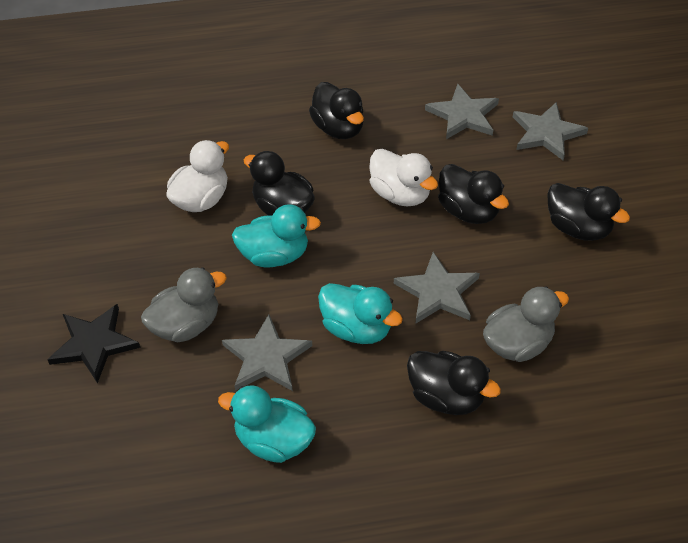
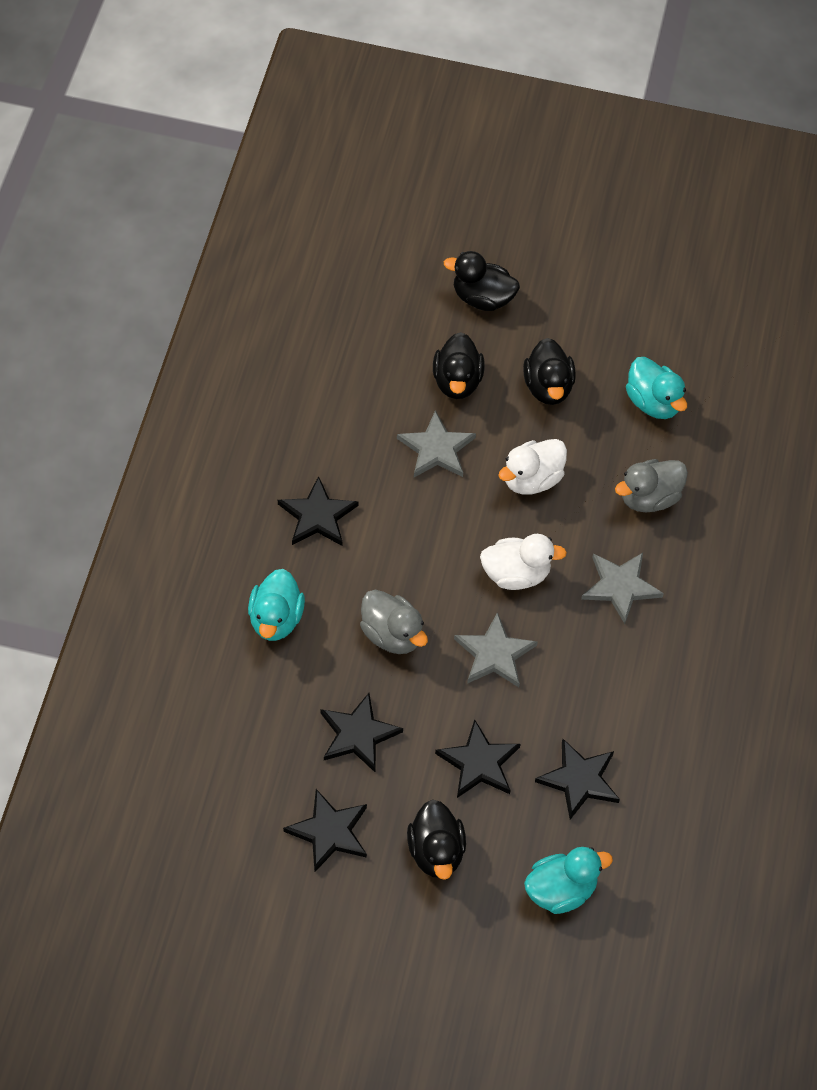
black duck: 5 -> 4
black star: 1 -> 5
grey star: 4 -> 3

